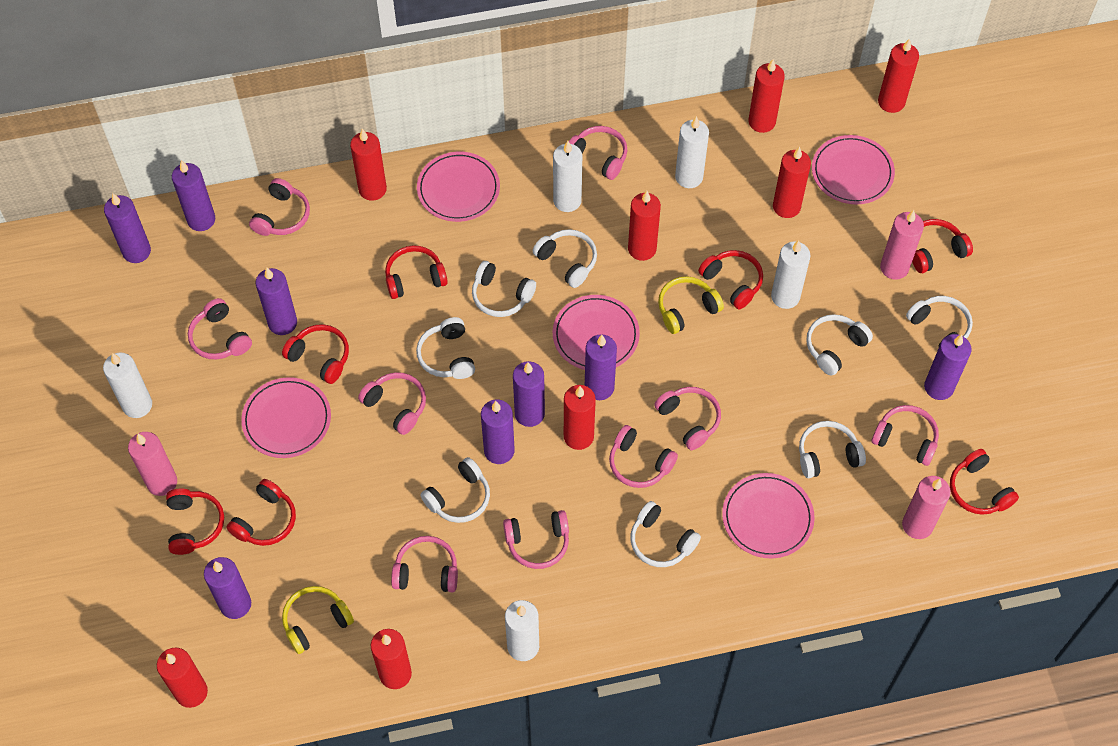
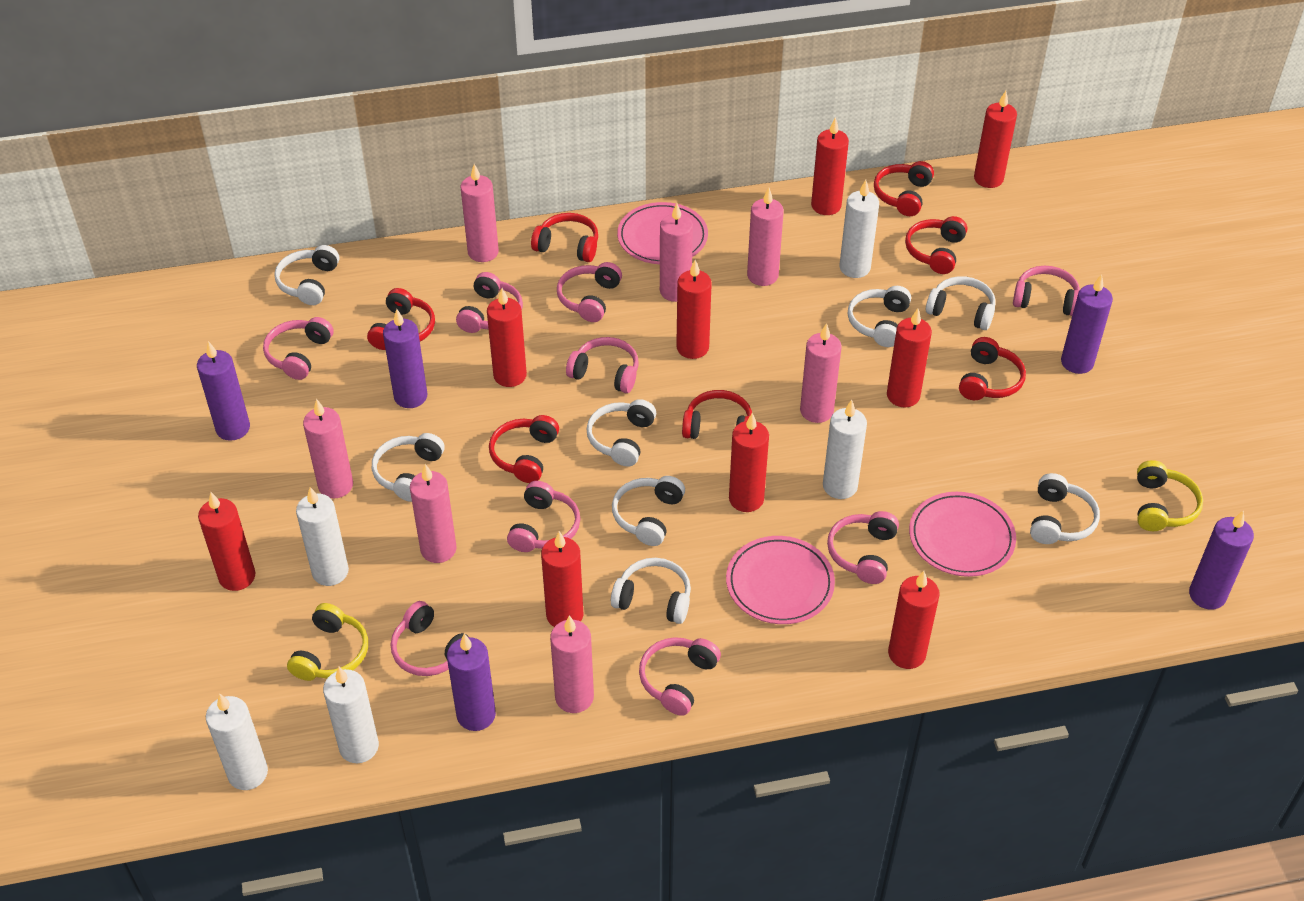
pink candle: 3 -> 7
pink plate: 5 -> 3
purple candle: 8 -> 5
red candle: 8 -> 9

